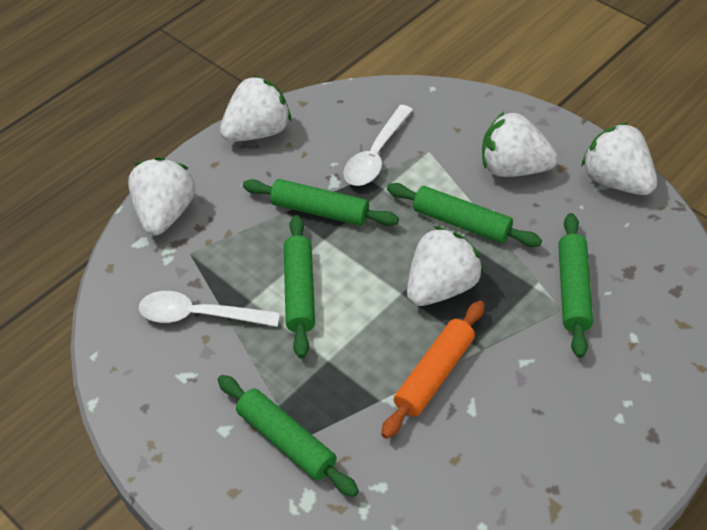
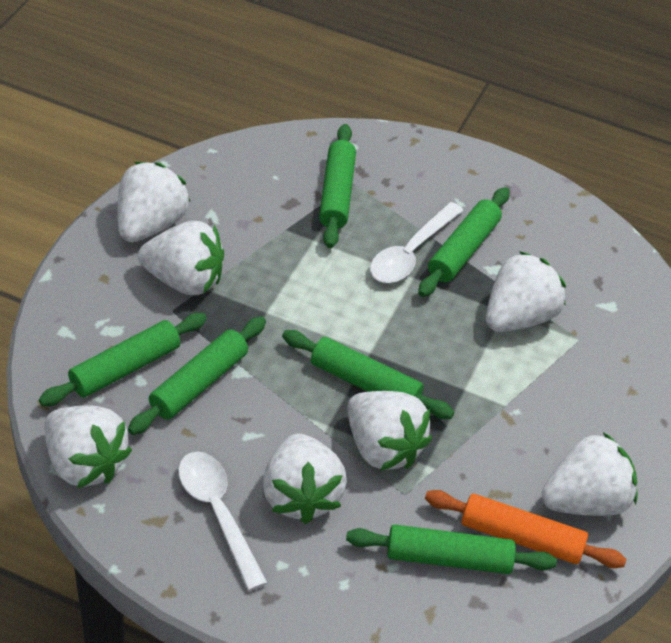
green rolling pin: 5 -> 6
white strawberry: 5 -> 7

